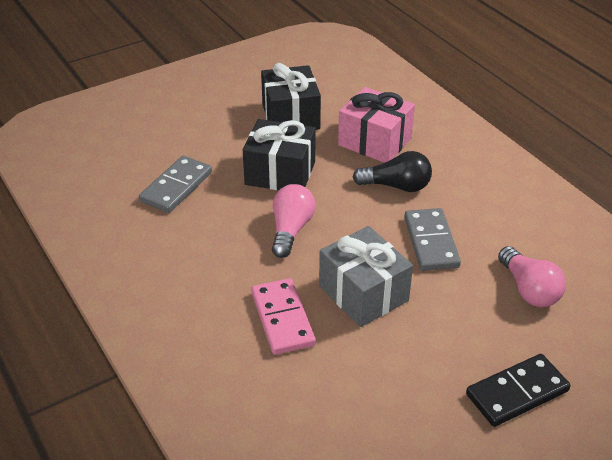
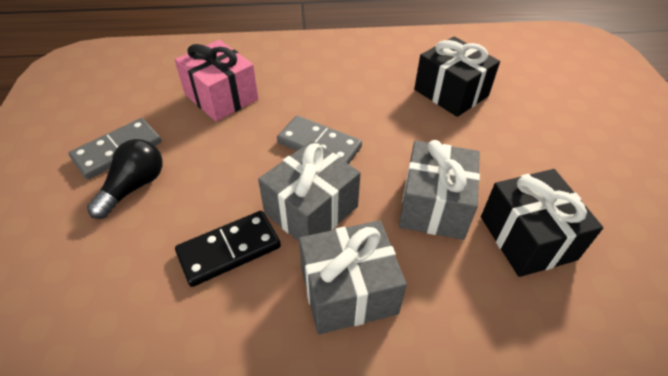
grey gift: 1 -> 3
pink domino: 1 -> 0
pink light bulb: 2 -> 0

